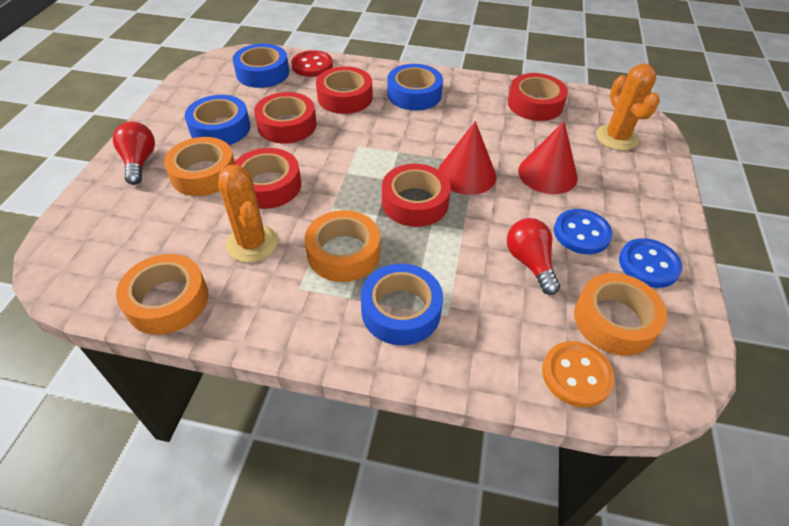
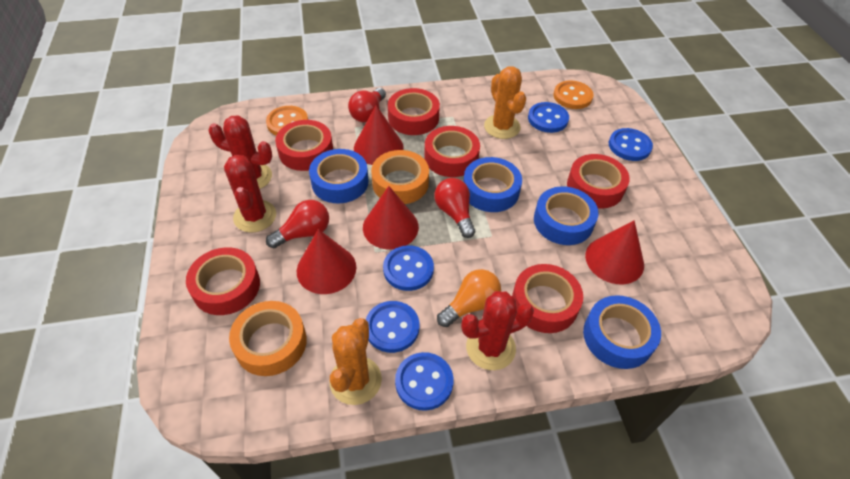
blue button: 2 -> 5
orange button: 1 -> 2
orange light bulb: 0 -> 1
orange tape: 4 -> 2
red button: 1 -> 0
red cactus: 0 -> 3
red cone: 2 -> 4
red light bulb: 2 -> 3
red tape: 5 -> 6

